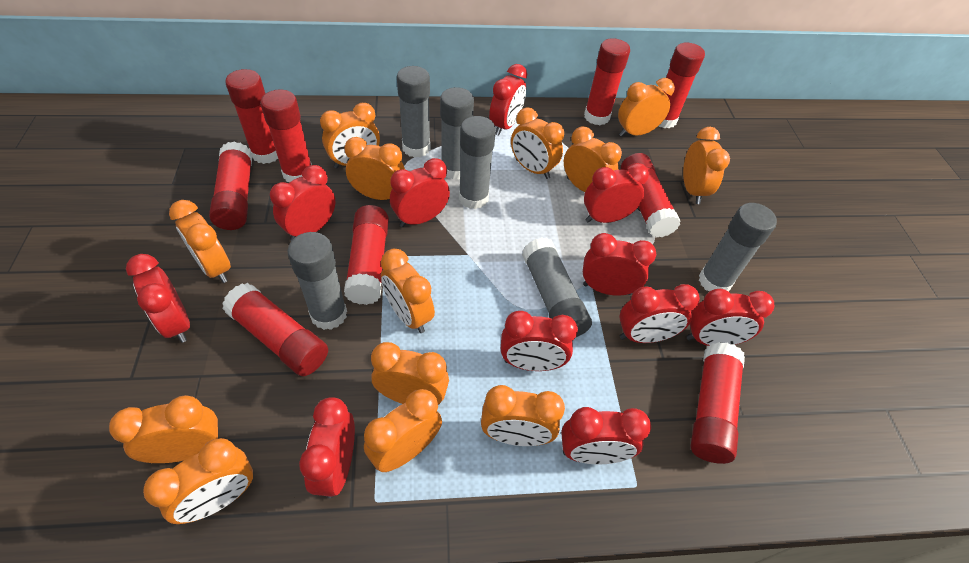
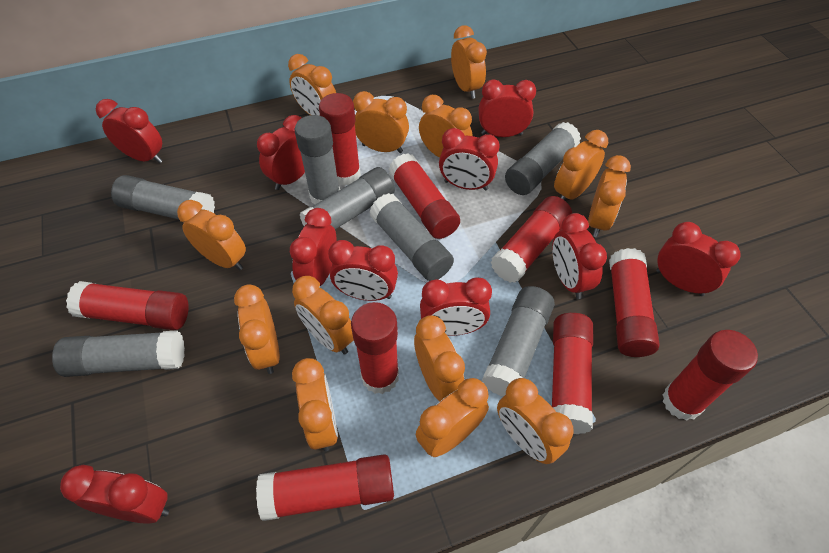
grey glue stick: 6 -> 7
red clock: 11 -> 10

